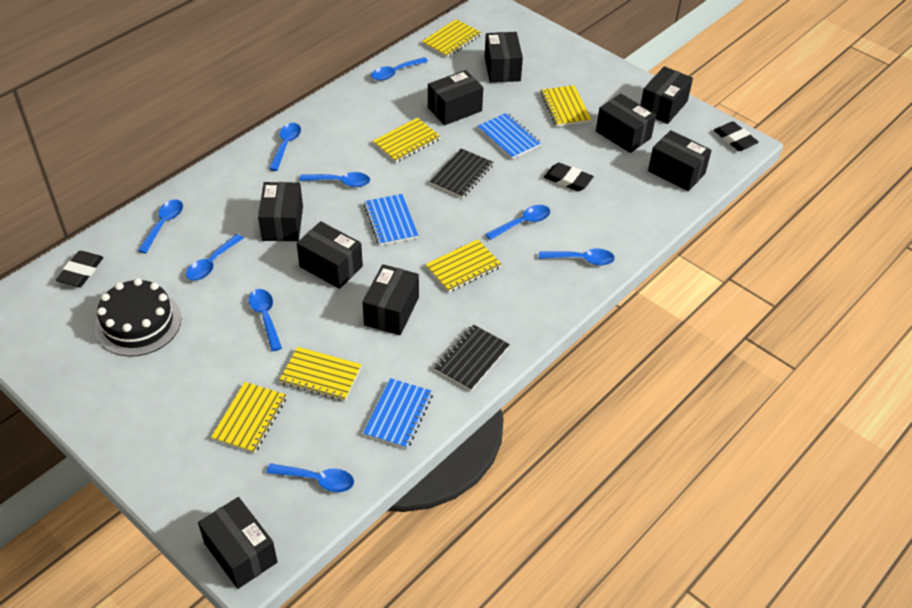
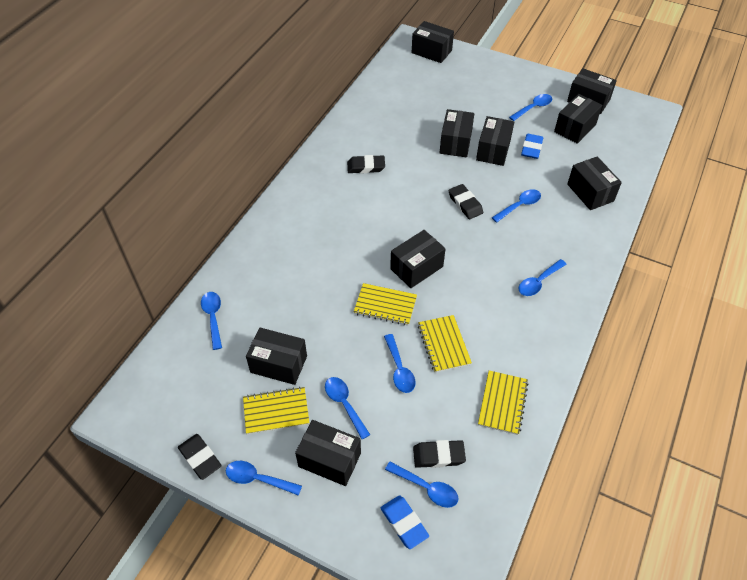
black cake: 1 -> 0
black eraser: 3 -> 4
black notebook: 2 -> 0
blue eraser: 0 -> 2
blue notebook: 3 -> 0
blue spoon: 9 -> 8
yellow notebook: 6 -> 4

